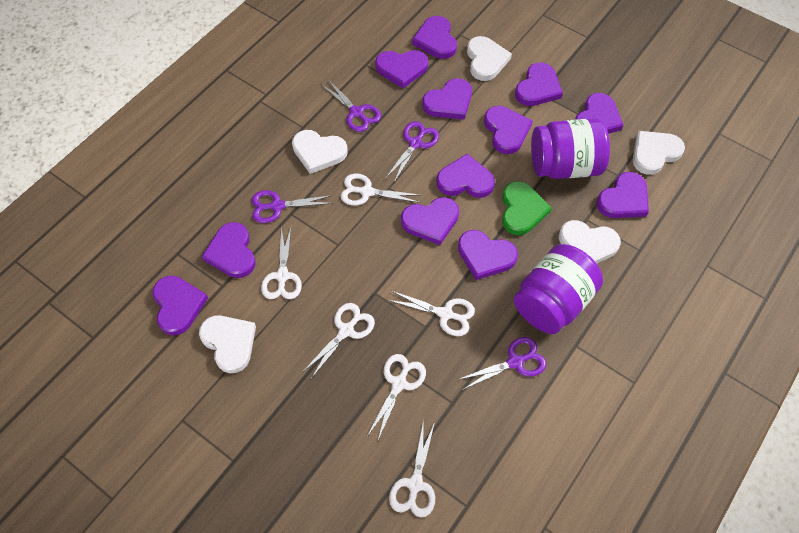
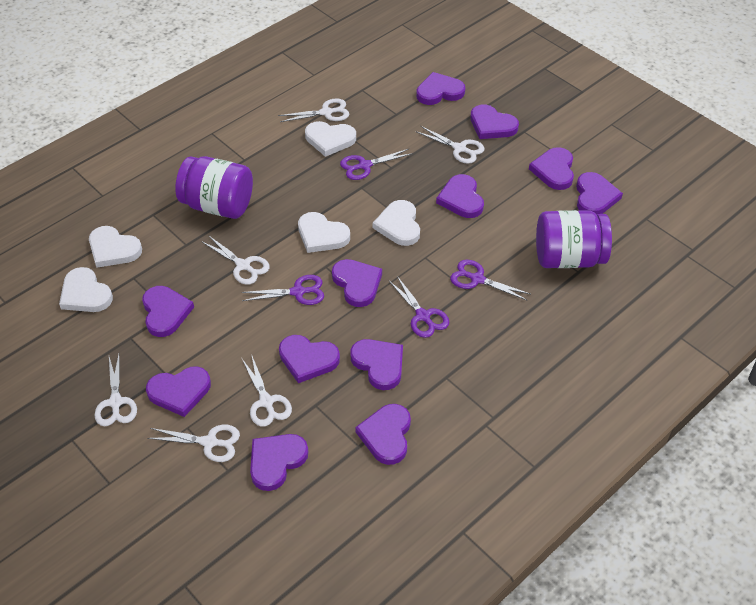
green heart: 1 -> 0

